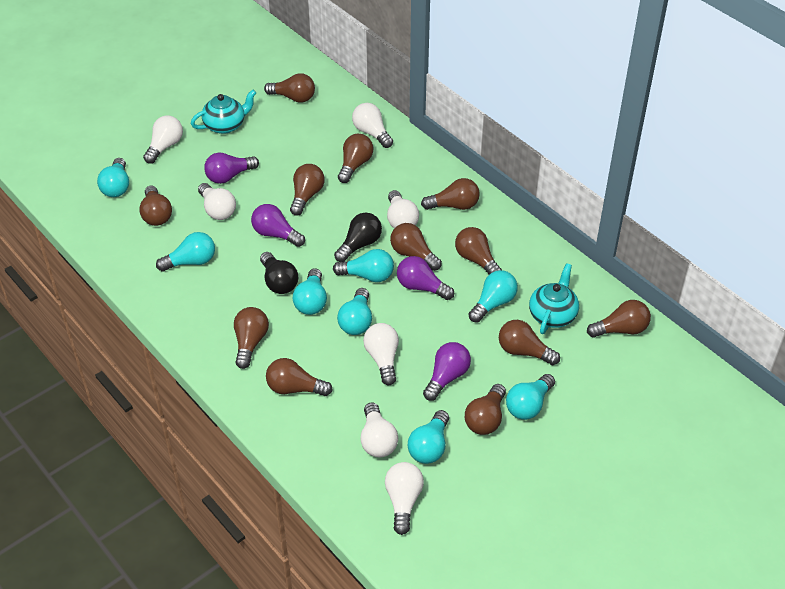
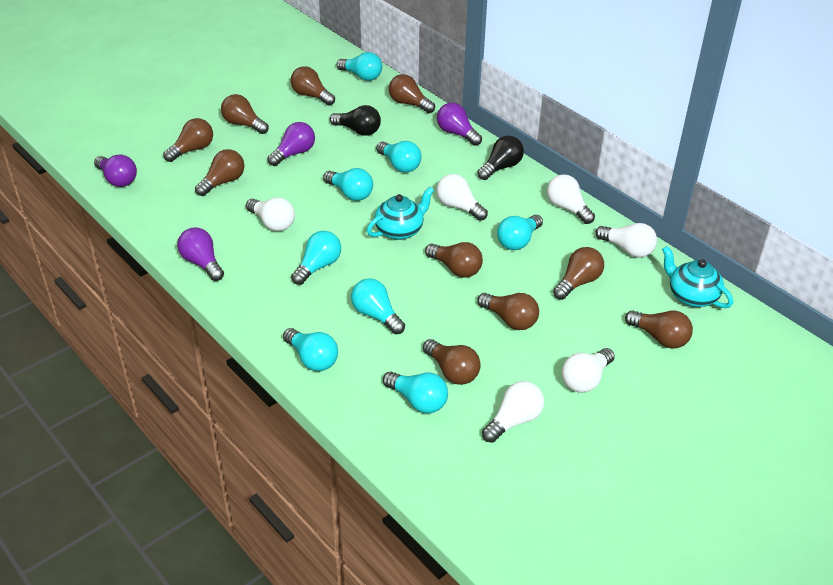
brown light bulb: 12 -> 10
white light bulb: 7 -> 6

